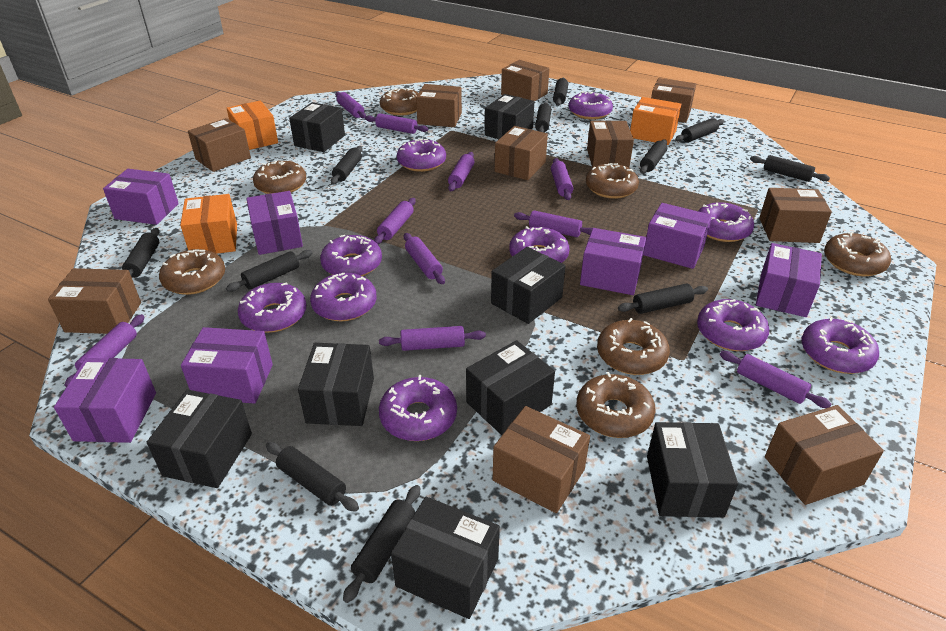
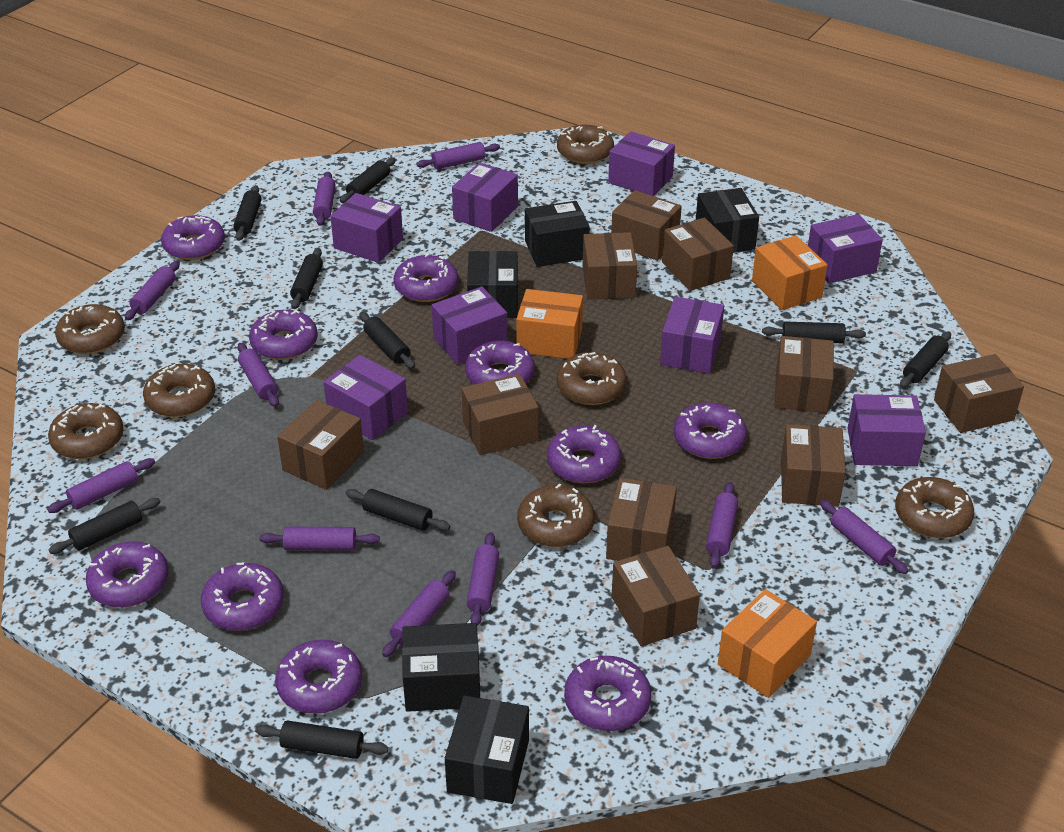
black box: 8 -> 5
black rolling pin: 11 -> 9
purple box: 7 -> 8

